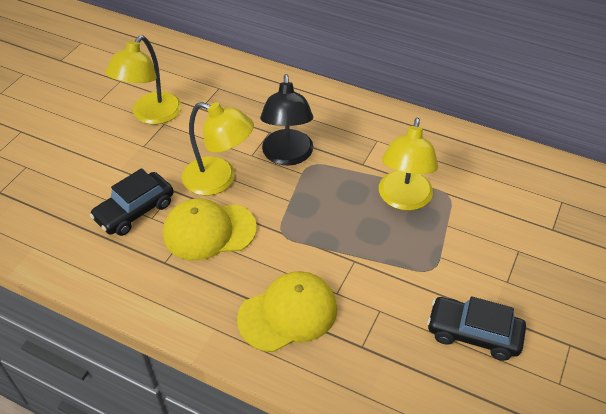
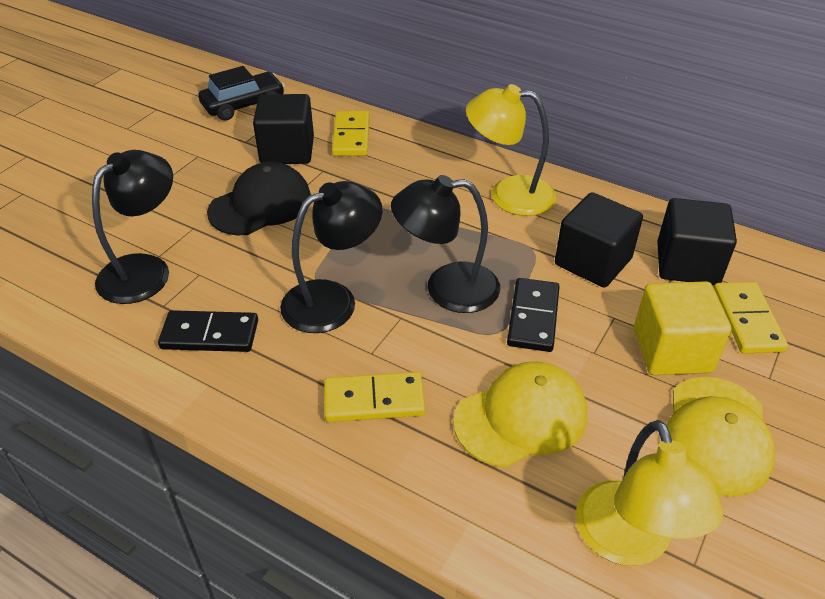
black cap: 0 -> 1
black car: 2 -> 1
black cube: 0 -> 3
black domino: 0 -> 2
black lamp: 1 -> 3
yellow cube: 0 -> 1
yellow domino: 0 -> 3
yellow lamp: 3 -> 2

